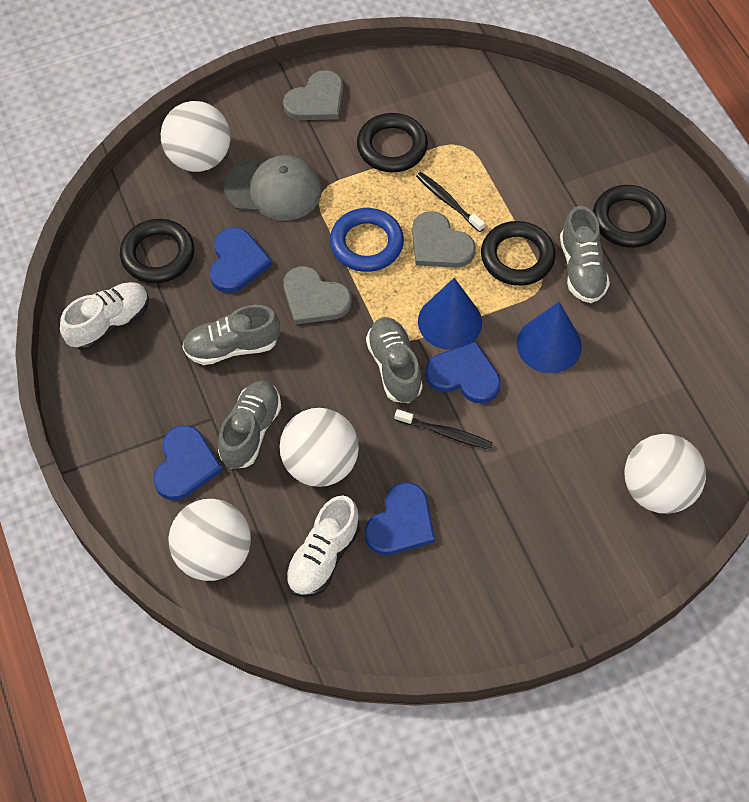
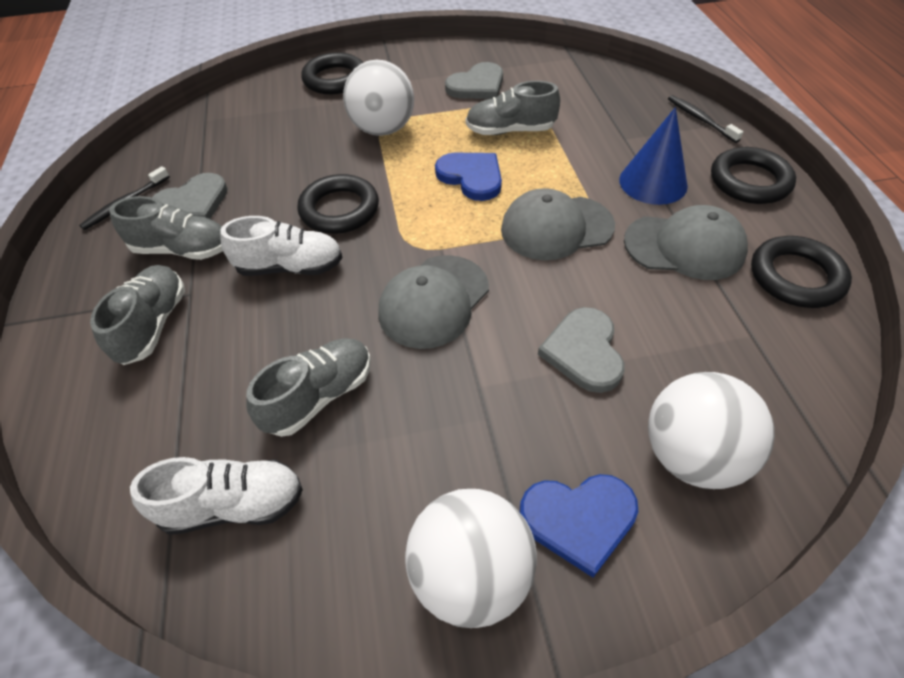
blue cone: 2 -> 1
blue heart: 4 -> 2
blue ring: 1 -> 0
grey cap: 1 -> 3
white ball: 4 -> 3

